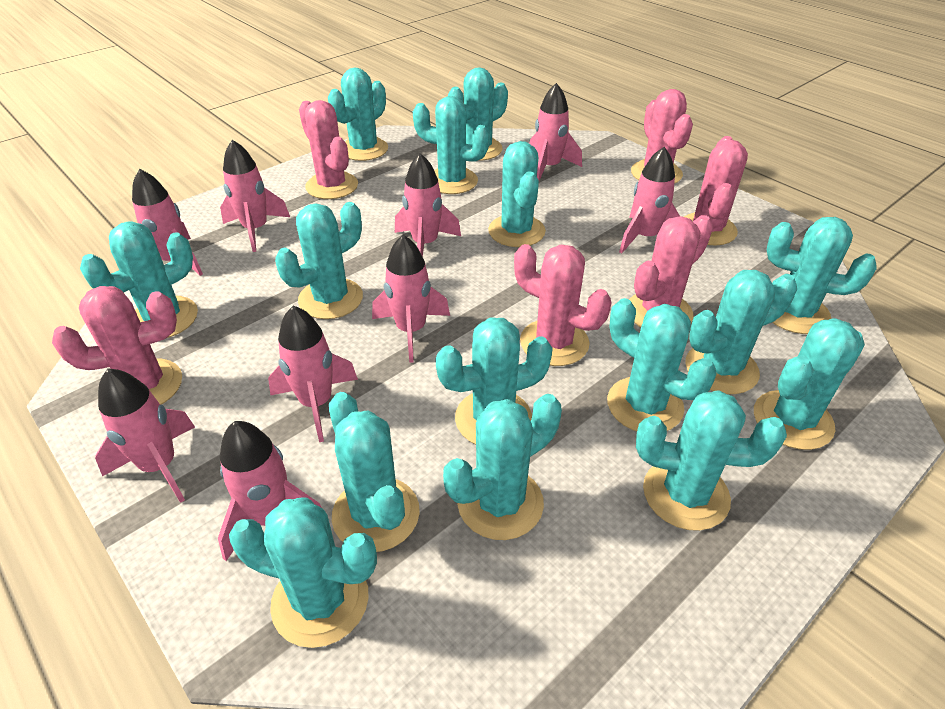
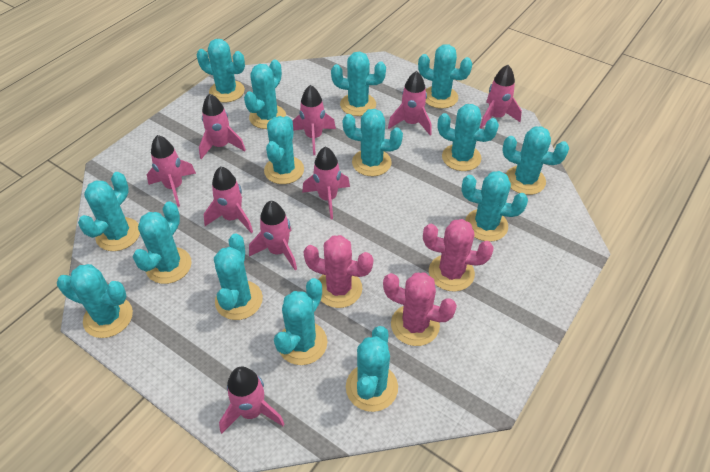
pink cactus: 6 -> 3

